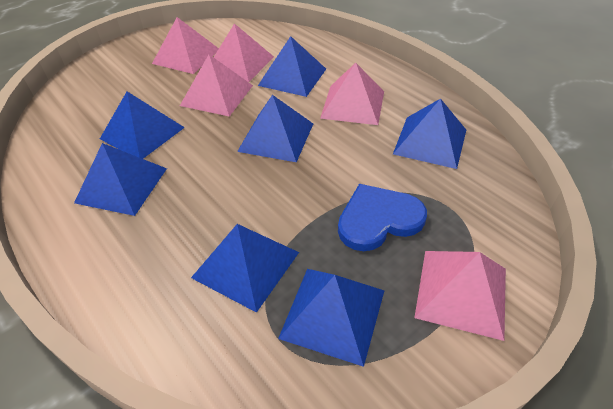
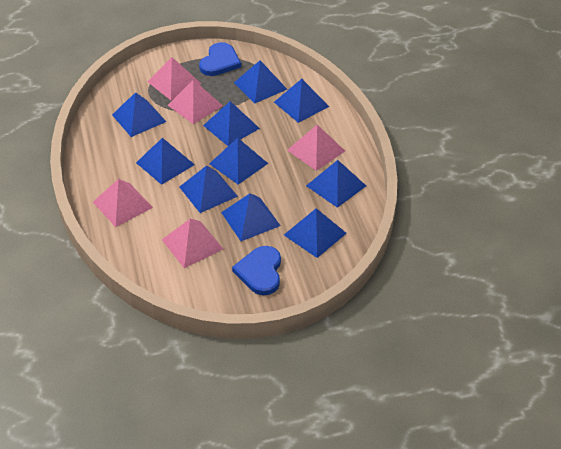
blue heart: 1 -> 2
blue pyramid: 7 -> 10

